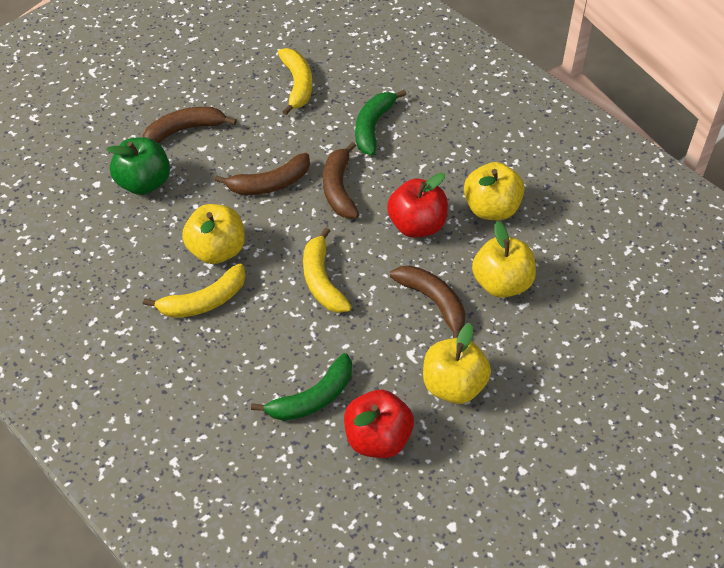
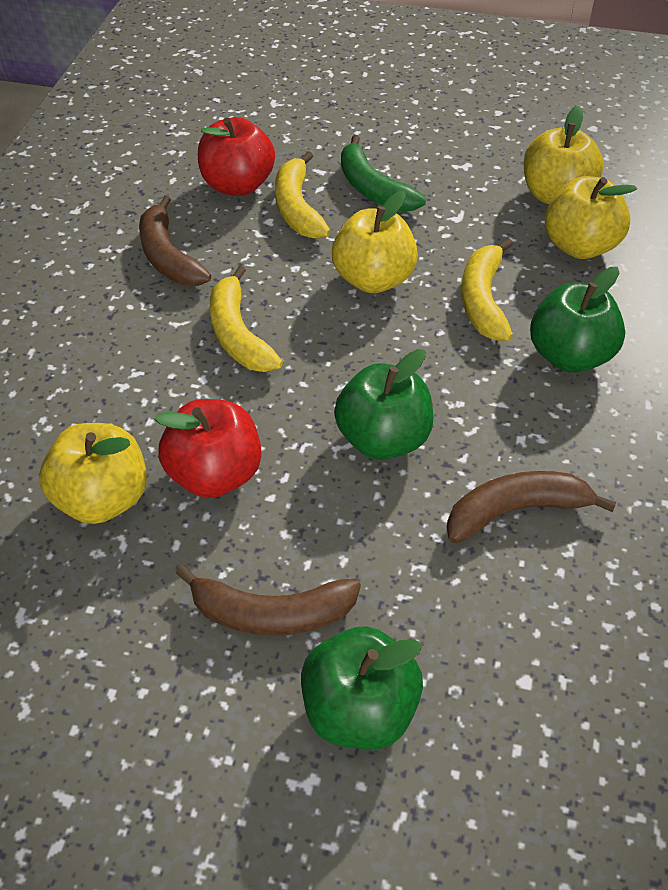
brown banana: 4 -> 3
green apple: 1 -> 3
green banana: 2 -> 1

